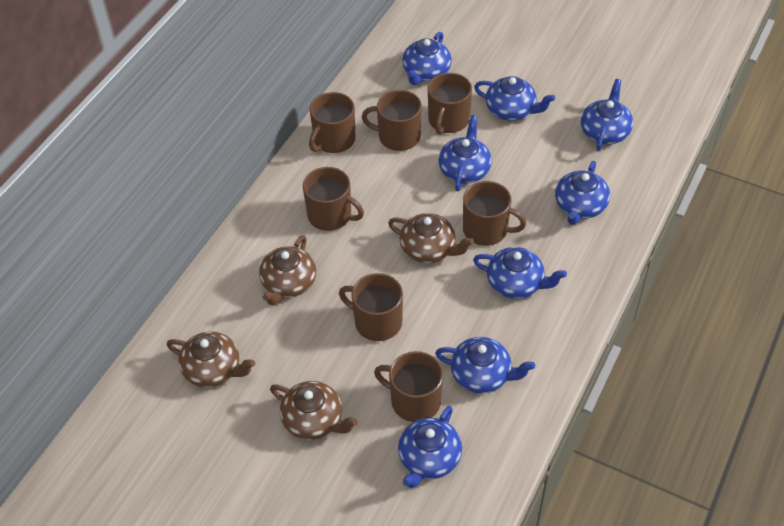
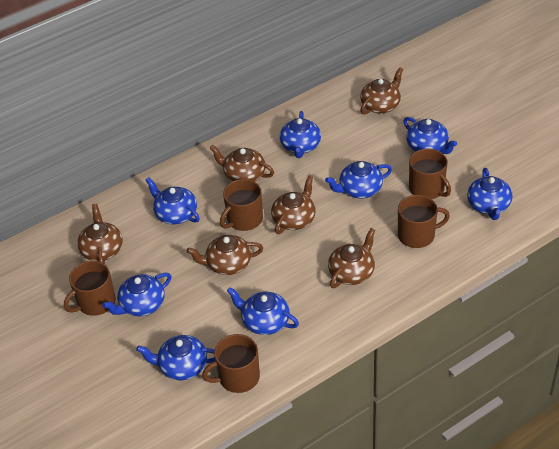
brown mug: 7 -> 5
brown teapot: 4 -> 6

